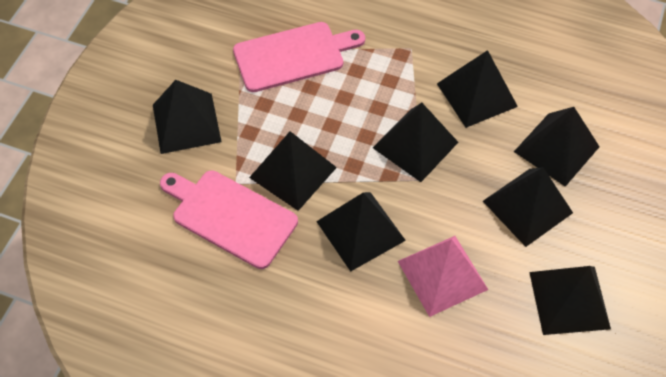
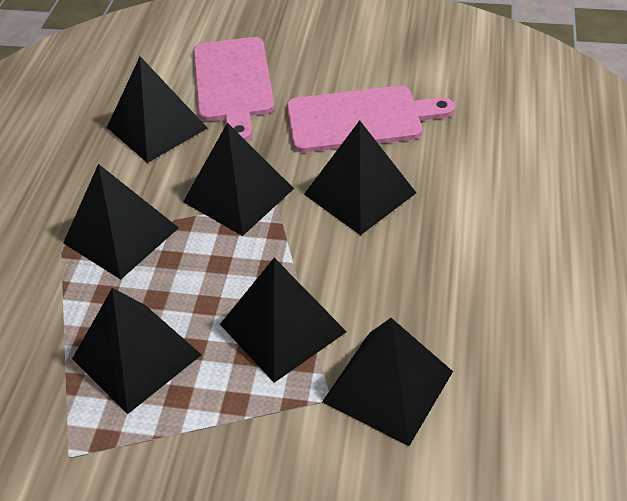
black pyramid: 8 -> 7
pink pyramid: 1 -> 0

